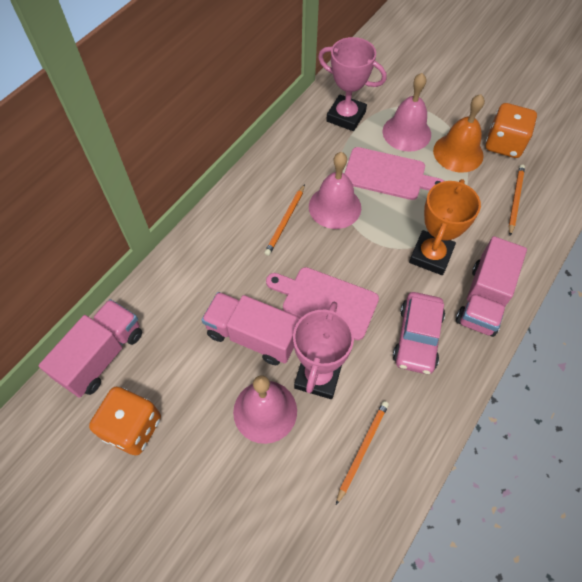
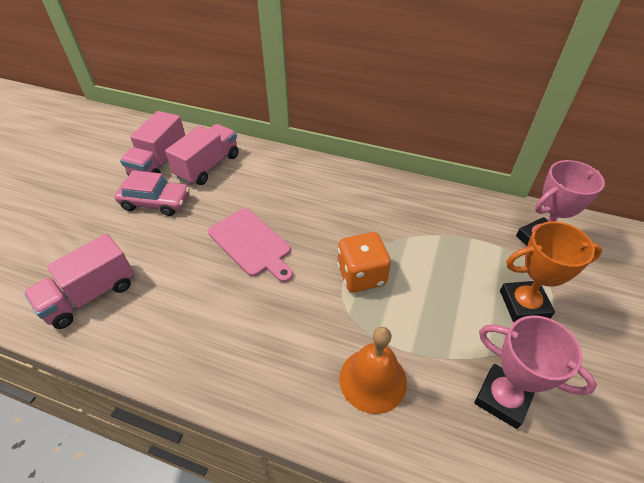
orange dice: 2 -> 1
orange pencil: 3 -> 0
pink bell: 3 -> 0
pink cutting board: 2 -> 1

